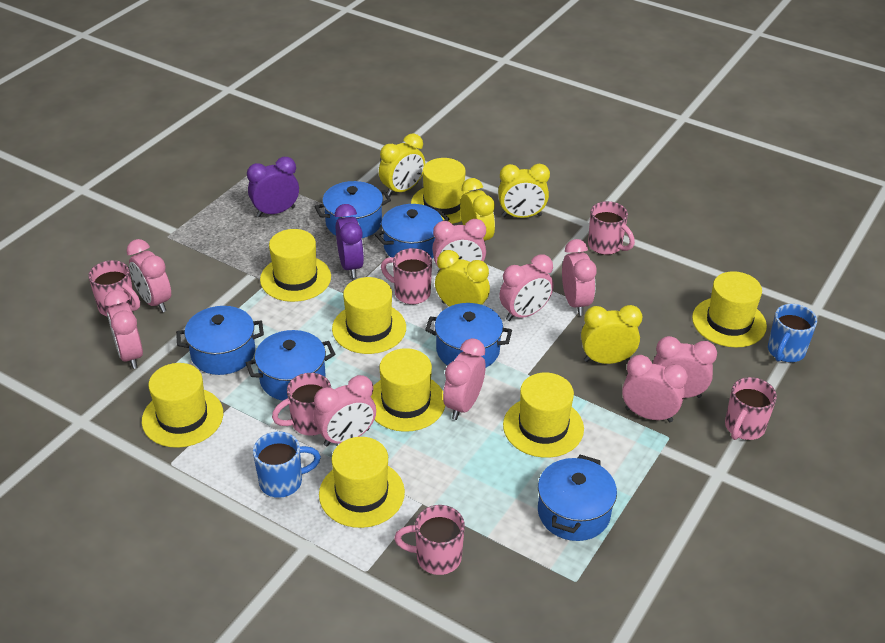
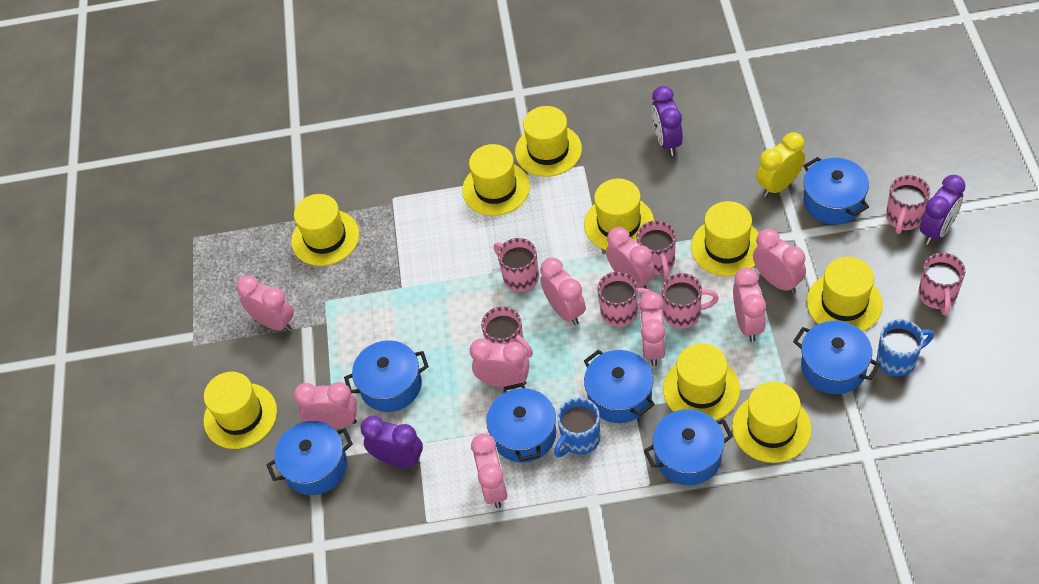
blue pot: 6 -> 7
pink mug: 6 -> 7
purple clock: 2 -> 3
yellow clock: 5 -> 1
yellow hat: 8 -> 9

